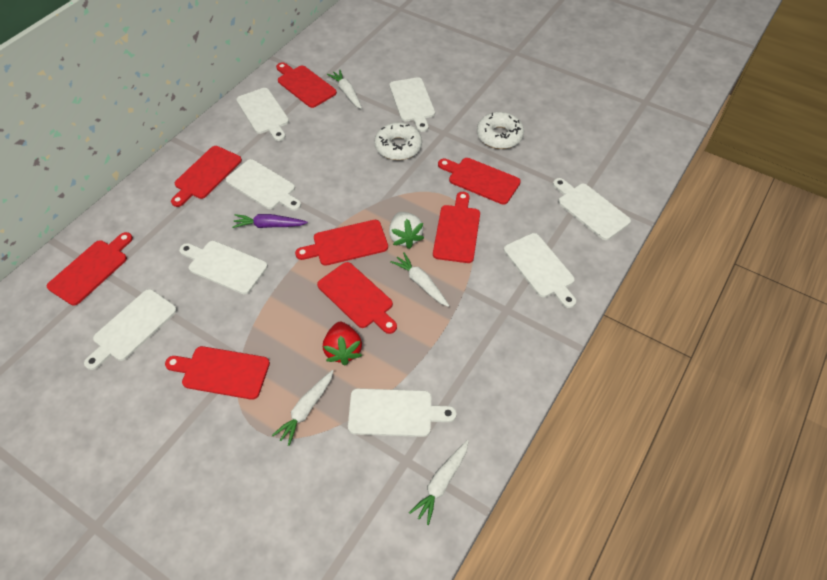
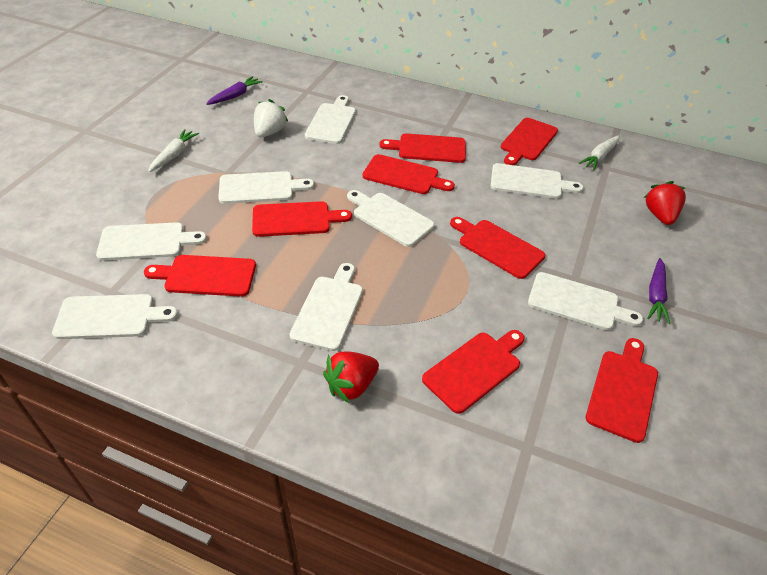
purple carrot: 1 -> 2
red strawberry: 1 -> 2
white carrot: 4 -> 2
white donut: 2 -> 0

